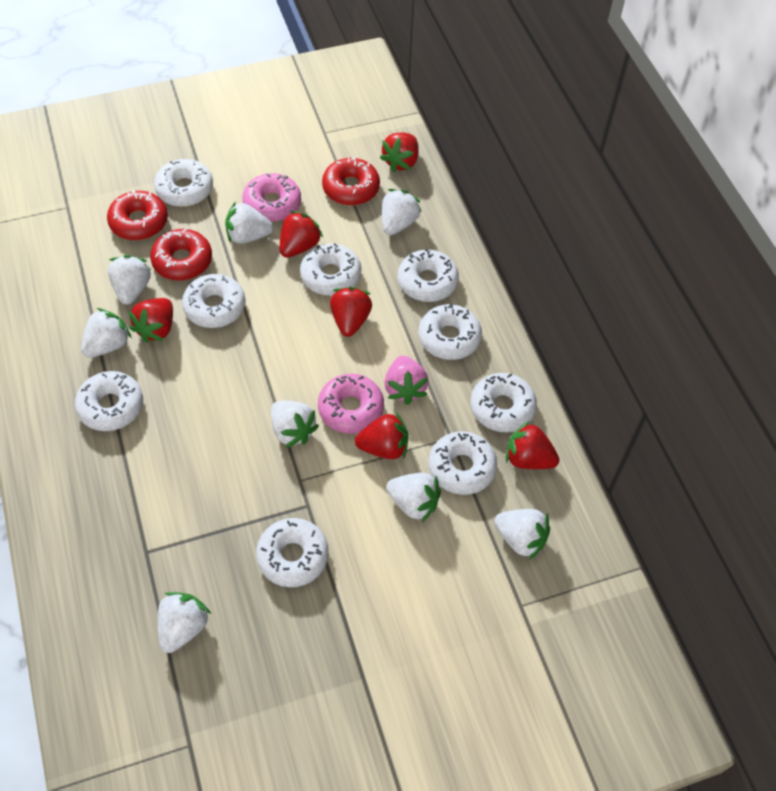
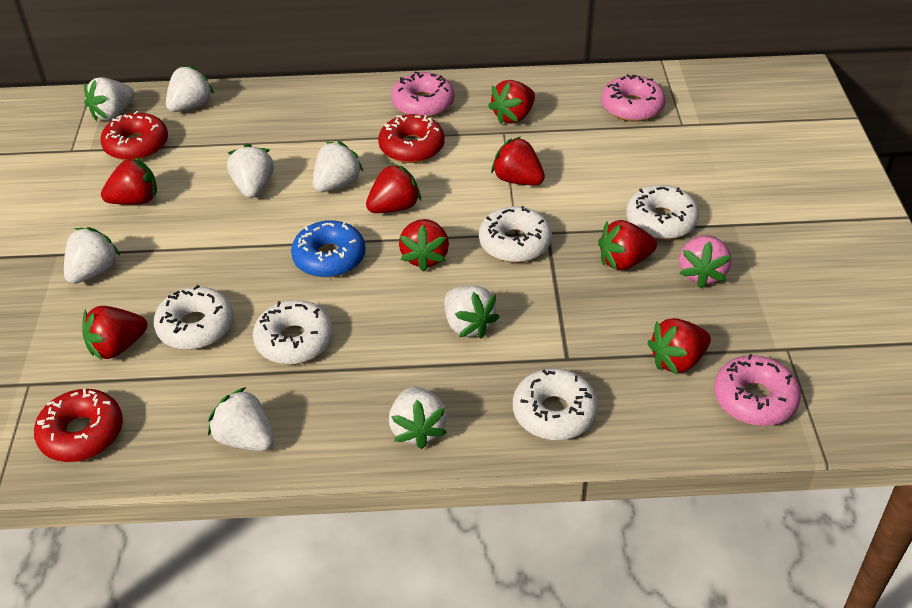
blue donut: 0 -> 1
pink donut: 2 -> 3
red strawberry: 6 -> 8
white donut: 9 -> 5

